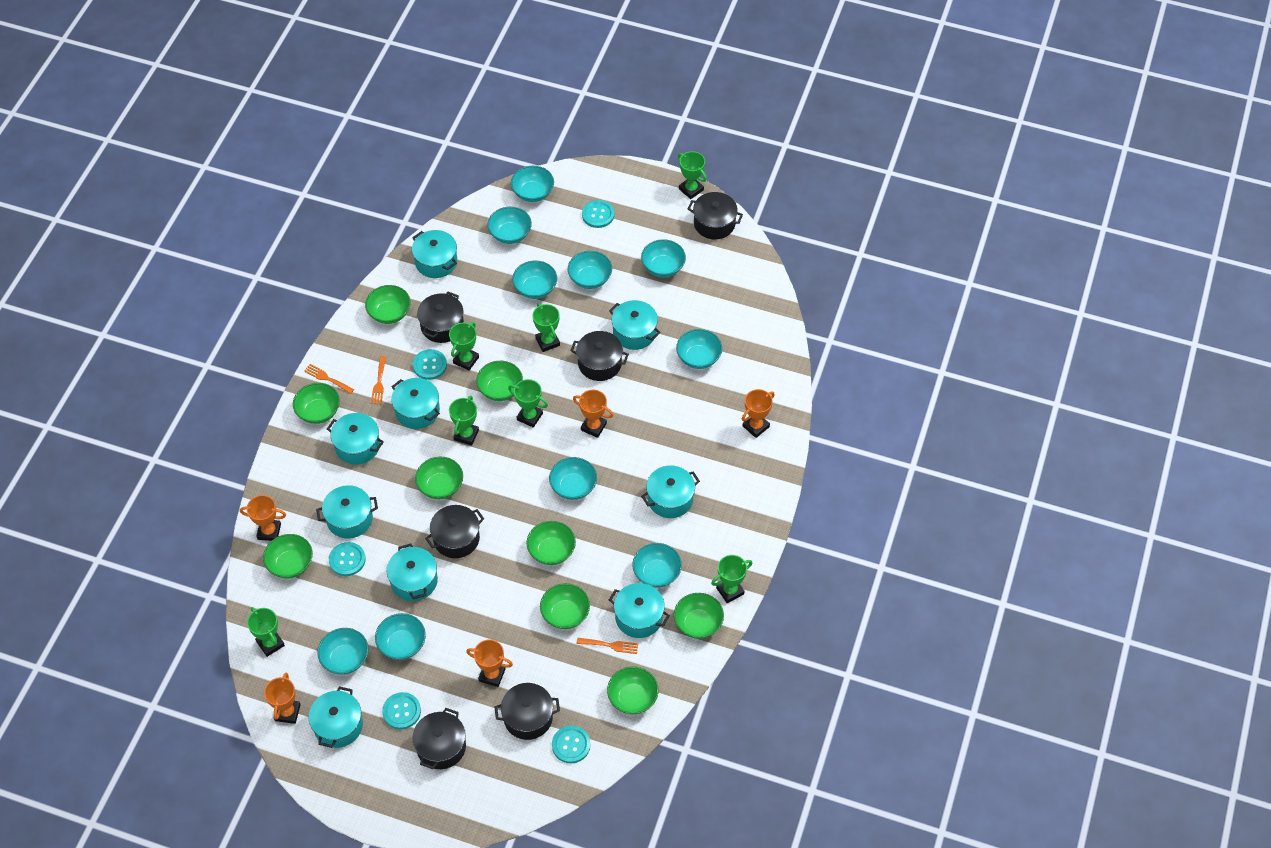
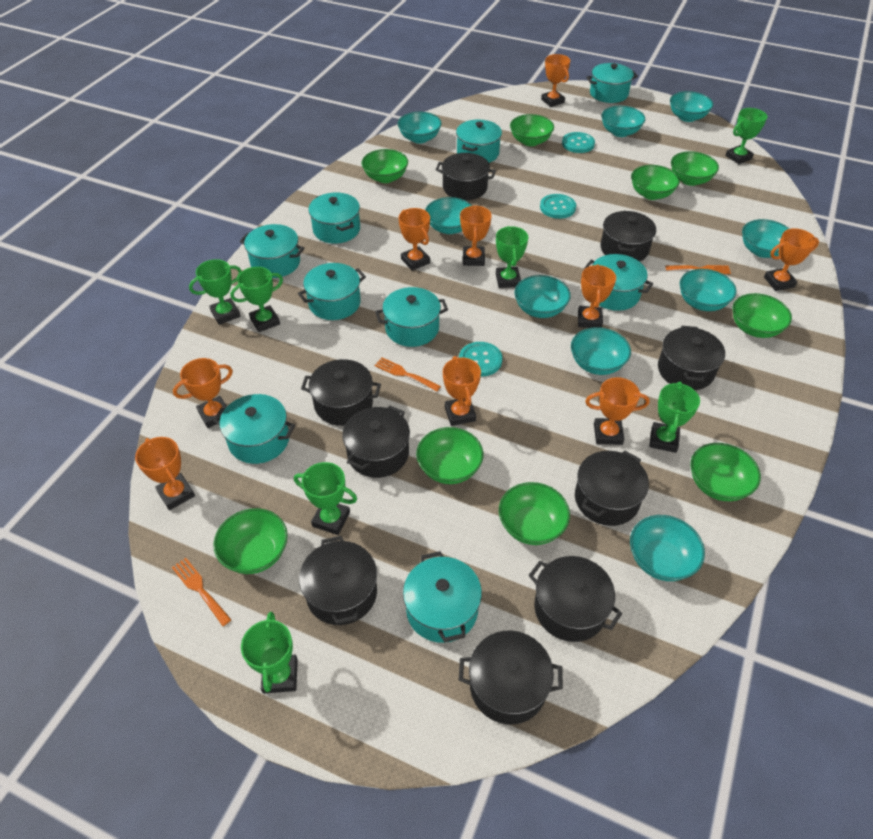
black pot: 6 -> 9
orange trophy: 5 -> 9
turquoise bowl: 10 -> 9
turquoise button: 5 -> 3

